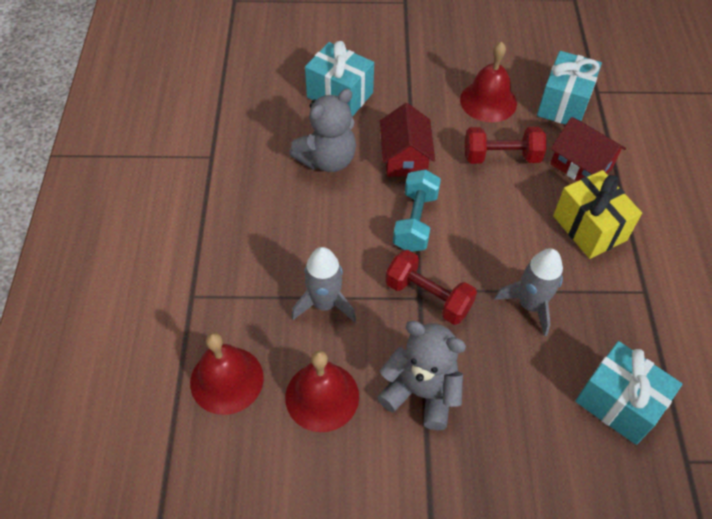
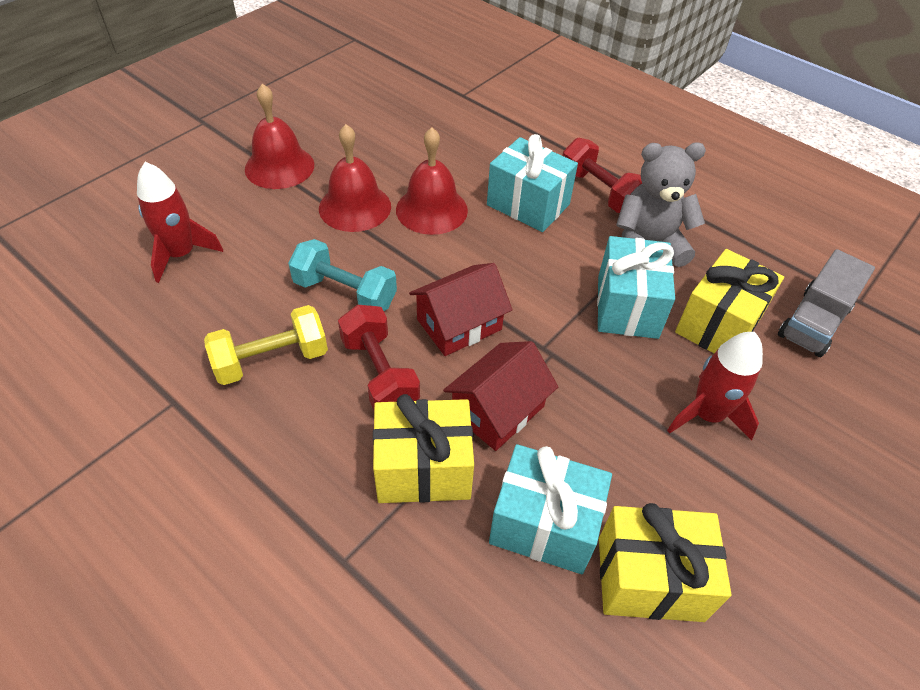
grey rocket: 2 -> 0
grey teddy bear: 2 -> 1
grey truck: 0 -> 1
red rocket: 0 -> 2
yellow dumbbell: 0 -> 1
yellow gift: 1 -> 3

